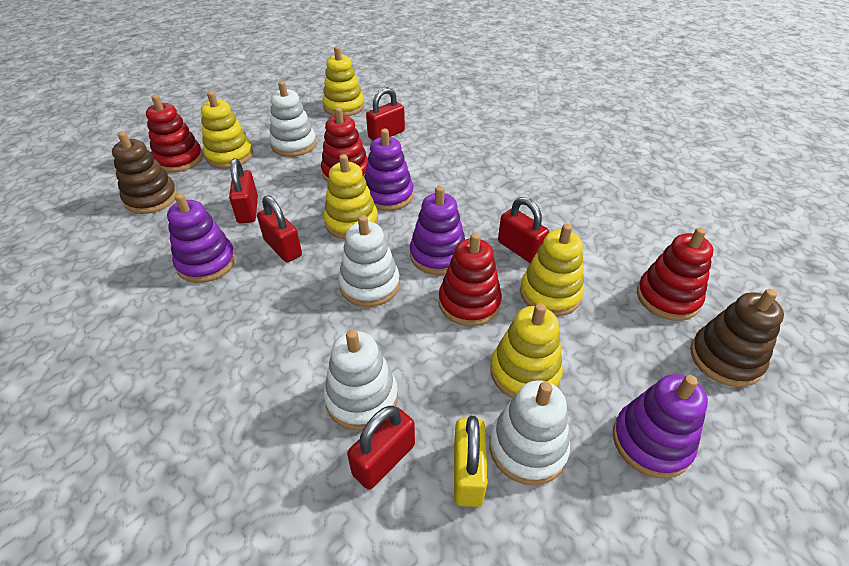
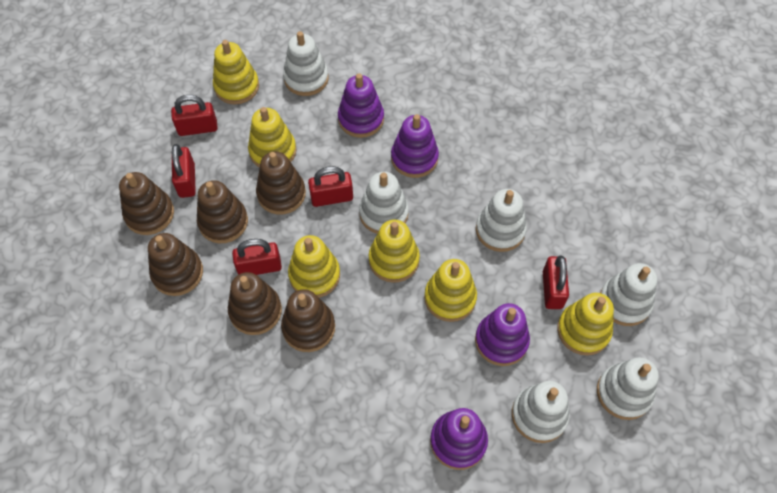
brown stacking toy: 2 -> 6
red stacking toy: 4 -> 0
white stacking toy: 4 -> 6
yellow padlock: 1 -> 0
yellow stacking toy: 5 -> 6

